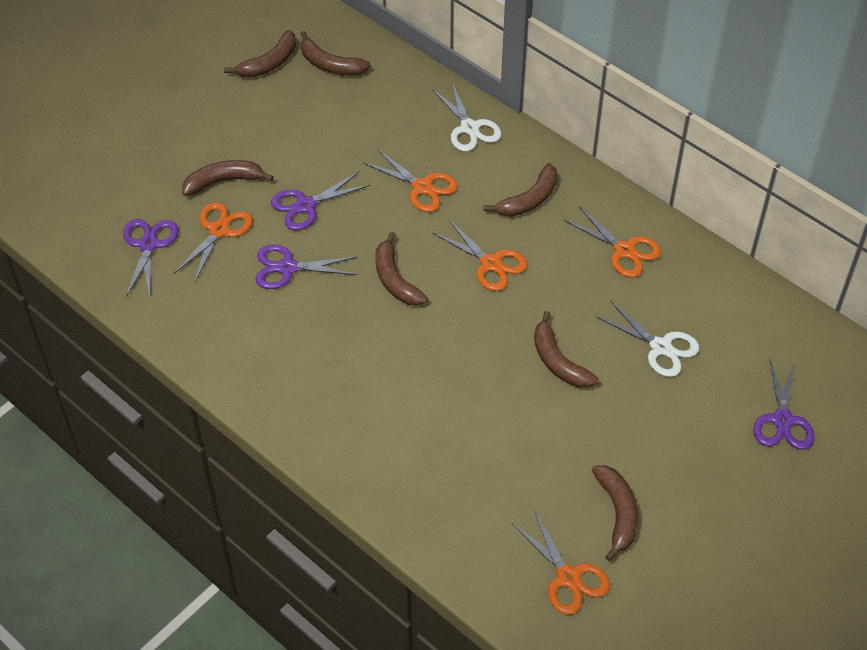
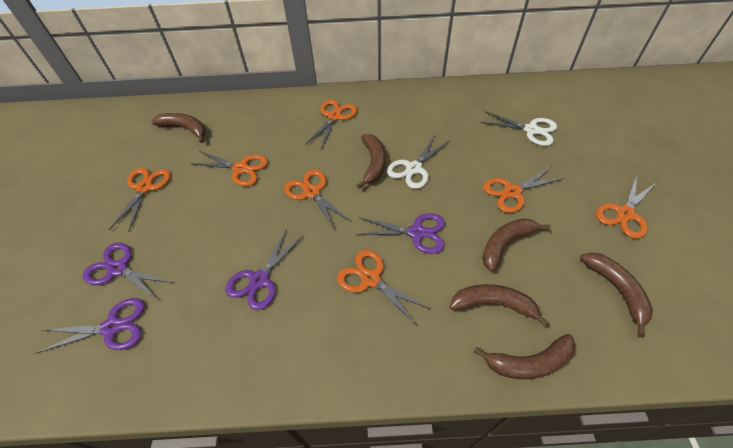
brown banana: 7 -> 6
orange scissors: 5 -> 7

